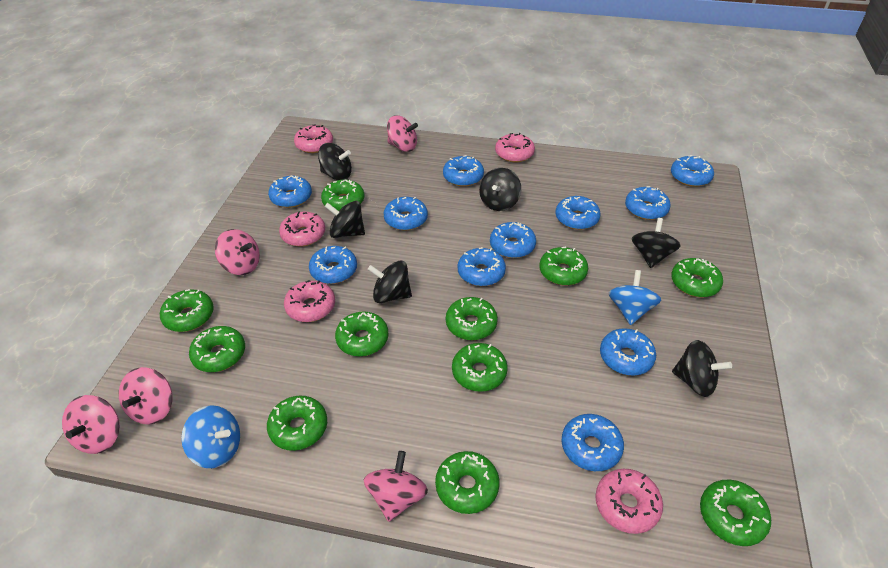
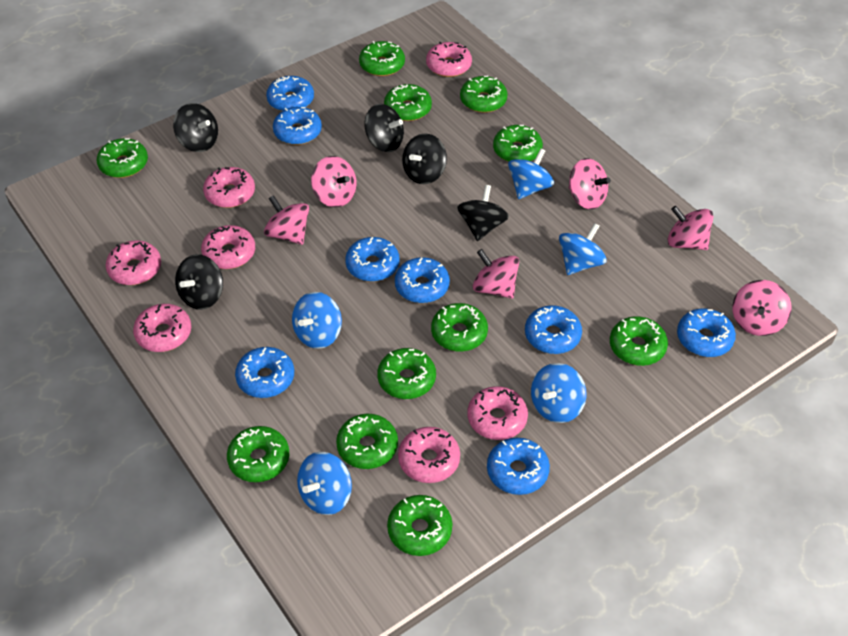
black spinning top: 6 -> 5
blue donut: 11 -> 8
blue spinning top: 2 -> 5
pink donut: 5 -> 7
pink spinning top: 5 -> 6

